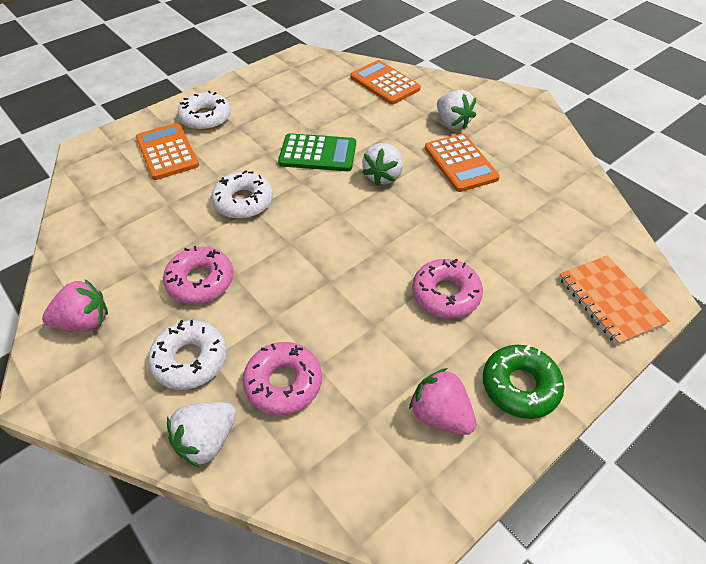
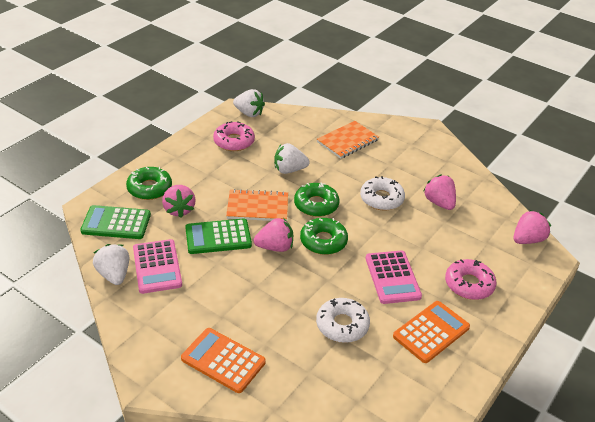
green calculator: 1 -> 2
green donut: 1 -> 3
orange calculator: 3 -> 2
orange notebook: 1 -> 2
pink calculator: 0 -> 2
pink donut: 3 -> 2
pink strawberry: 2 -> 4
white donut: 3 -> 2

